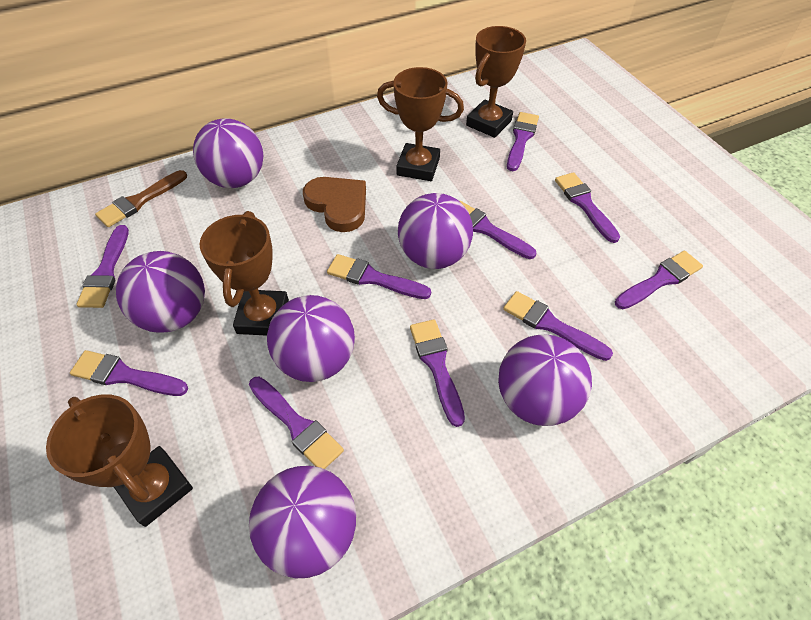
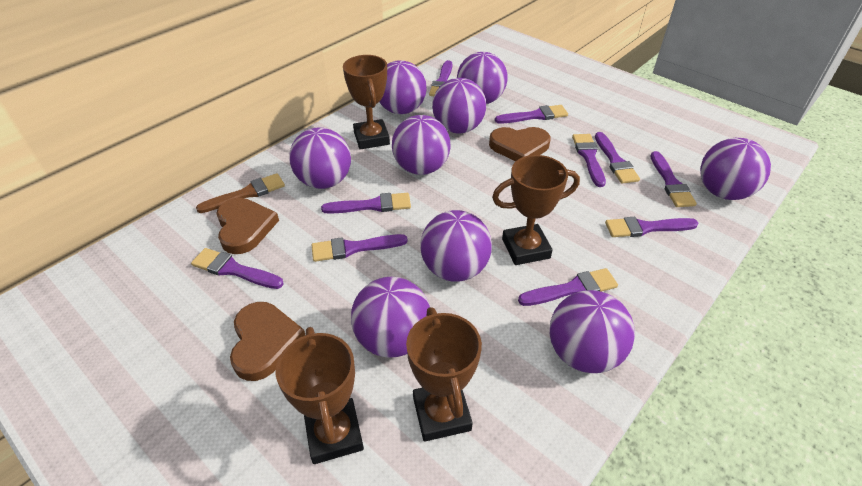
brown heart: 1 -> 3
purple ball: 6 -> 9

